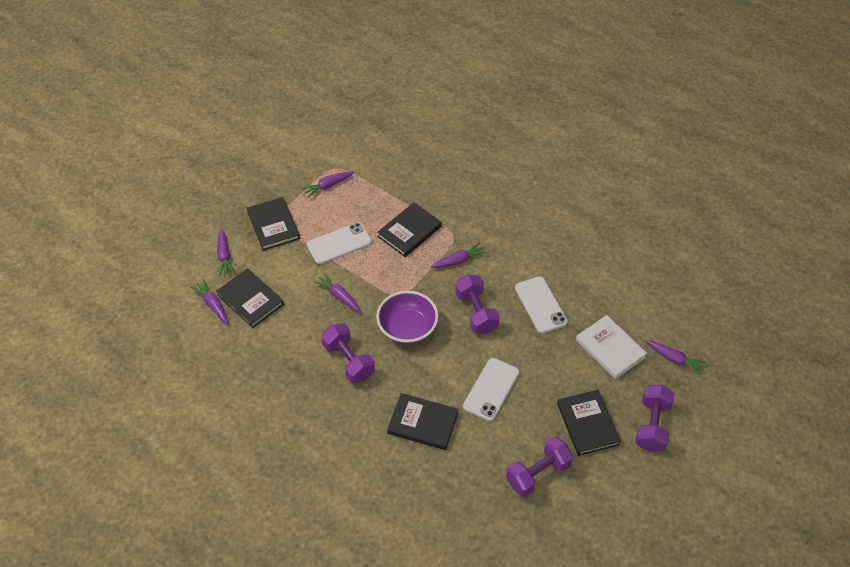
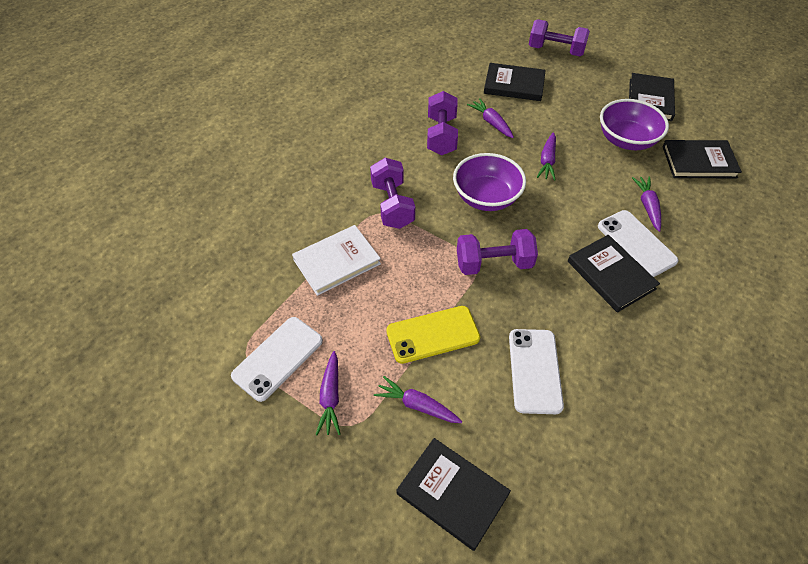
purple bowl: 1 -> 2
purple carrot: 6 -> 5
yellow phone: 0 -> 1

